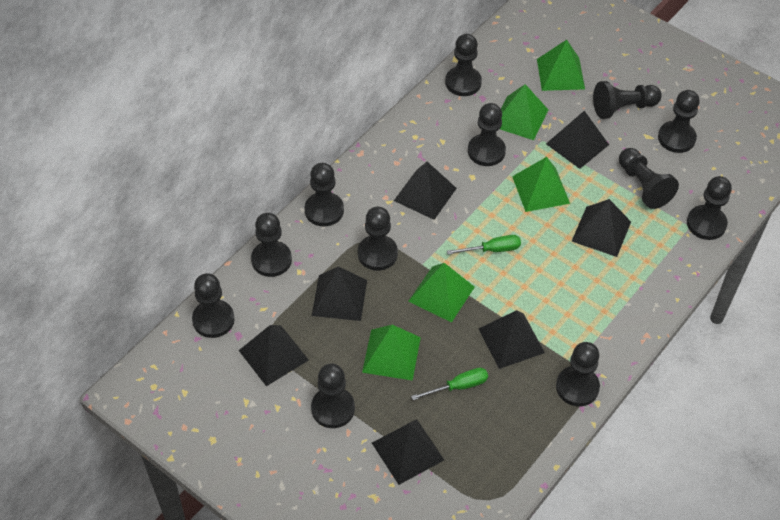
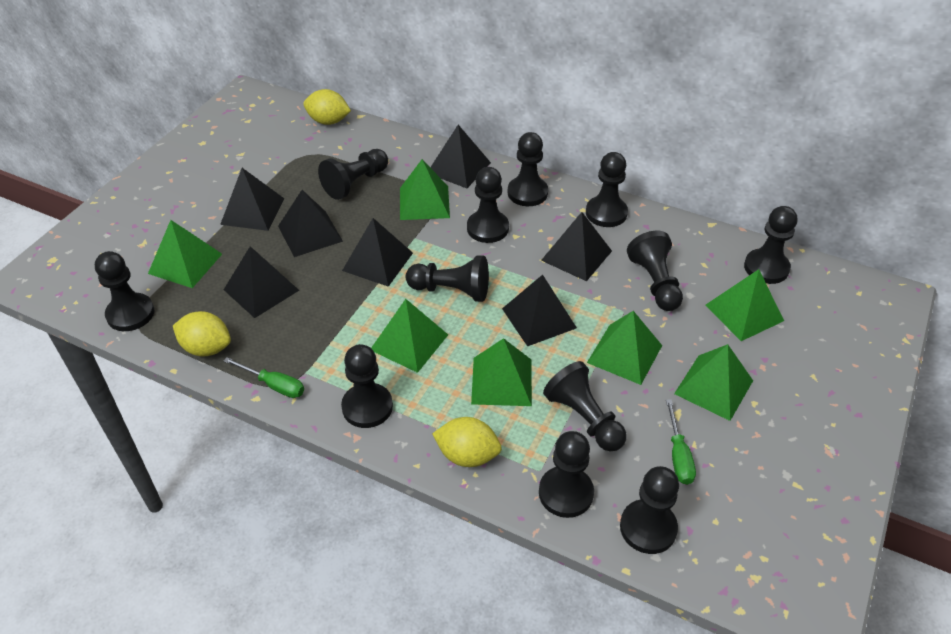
green pyramid: 5 -> 7
yellow lemon: 0 -> 3

